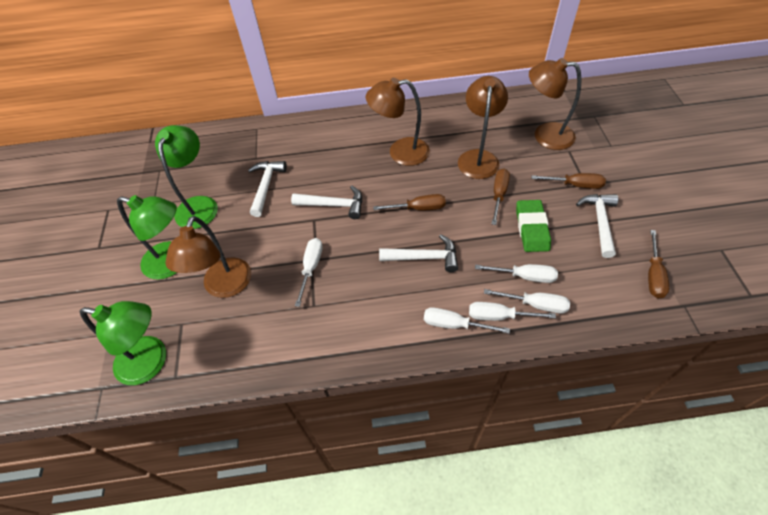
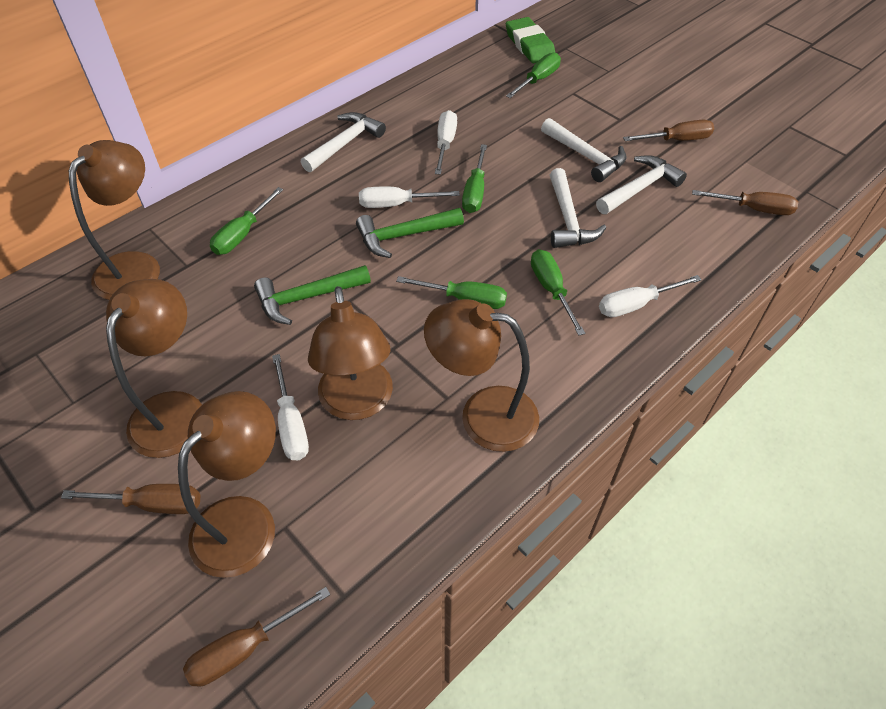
brown lamp: 4 -> 5
green hammer: 0 -> 2
green lamp: 3 -> 0
green screwdriver: 0 -> 5
white screwdriver: 5 -> 4

